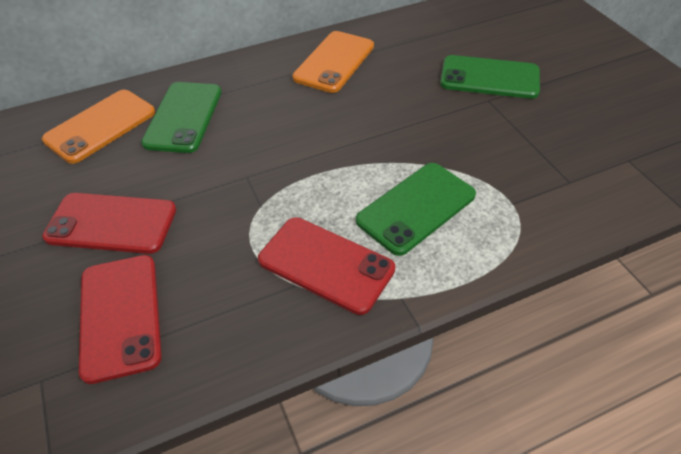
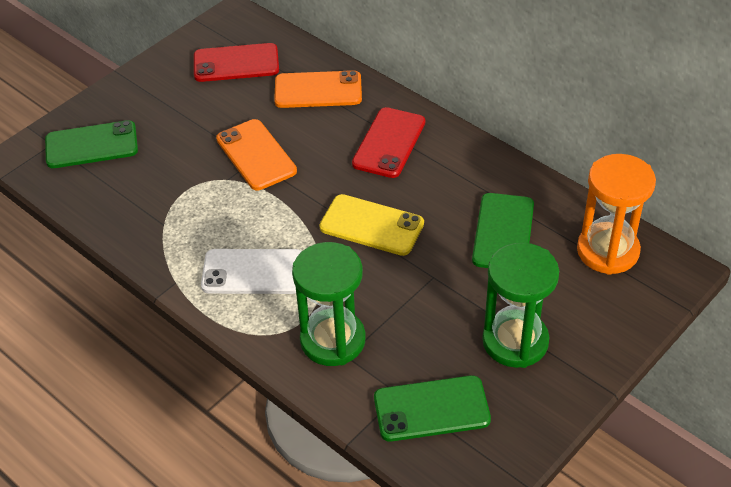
green hourglass: 0 -> 2
orange hourglass: 0 -> 1
red phone: 3 -> 2
white phone: 0 -> 1
yellow phone: 0 -> 1

